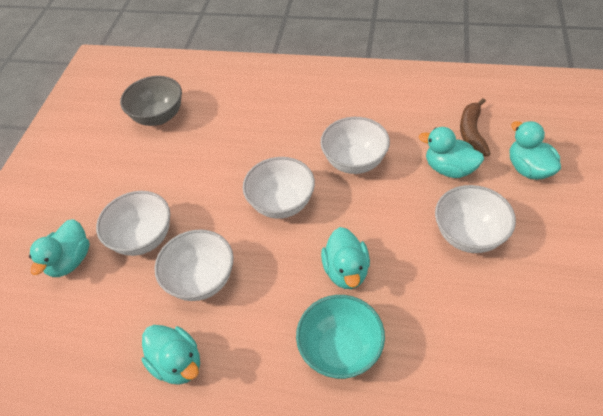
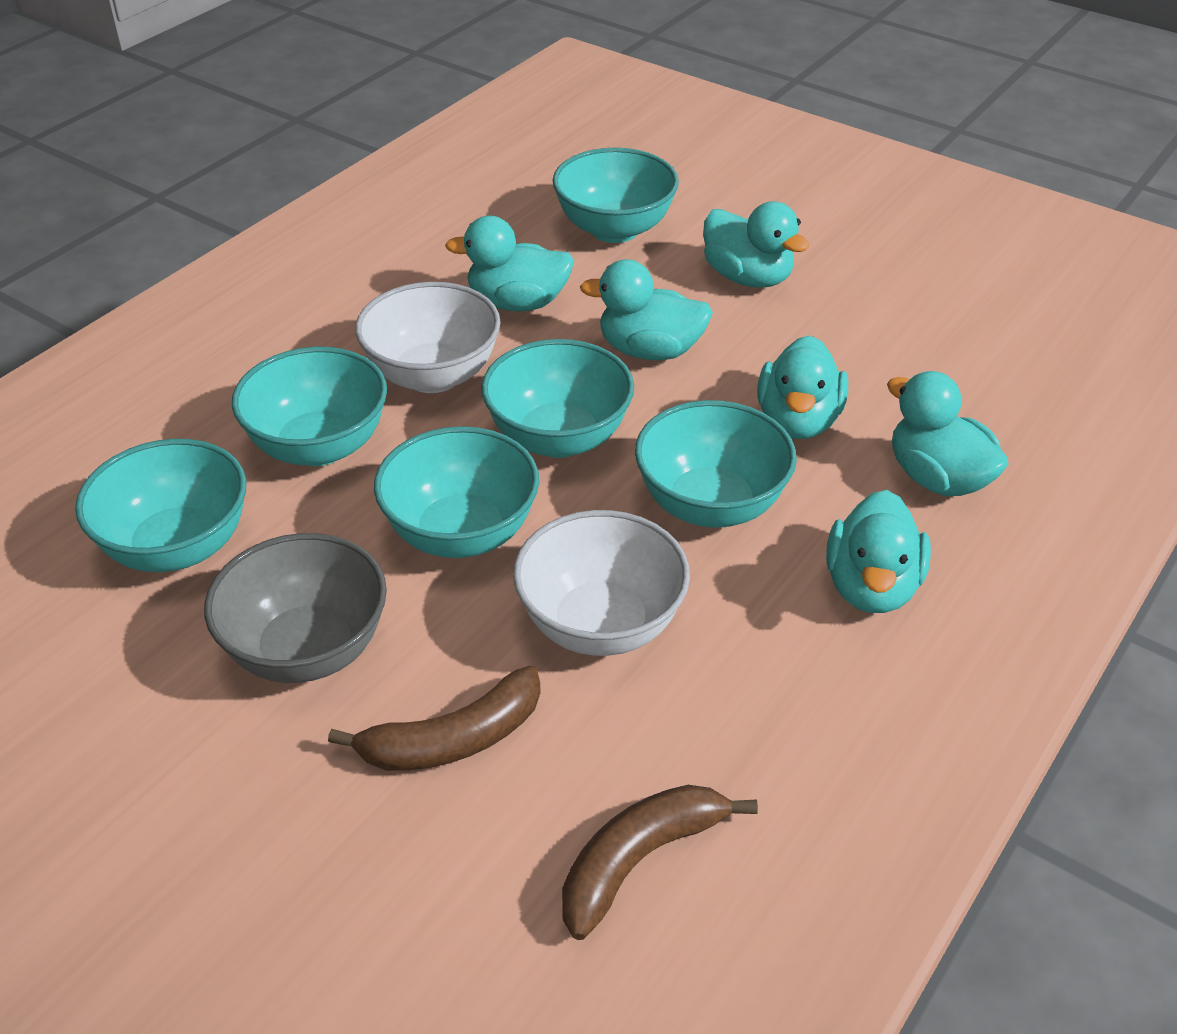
brown banana: 1 -> 2
turquoise bowl: 1 -> 6
turquoise duck: 5 -> 6
white bowl: 5 -> 2

